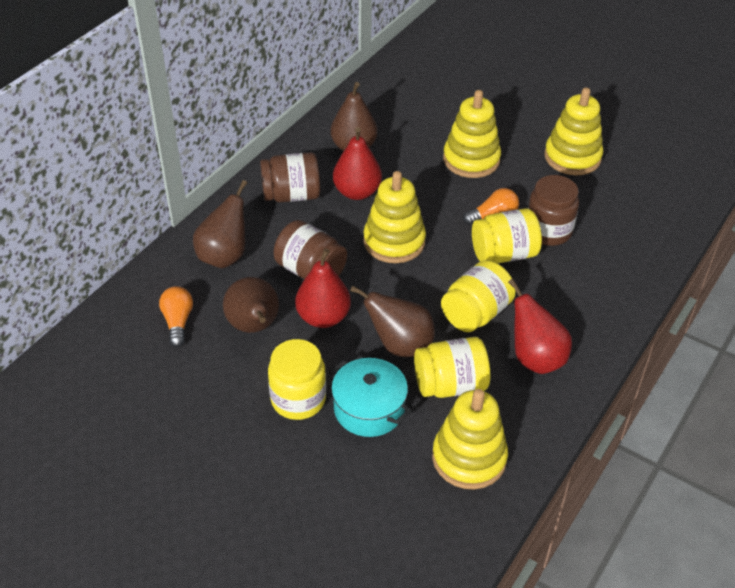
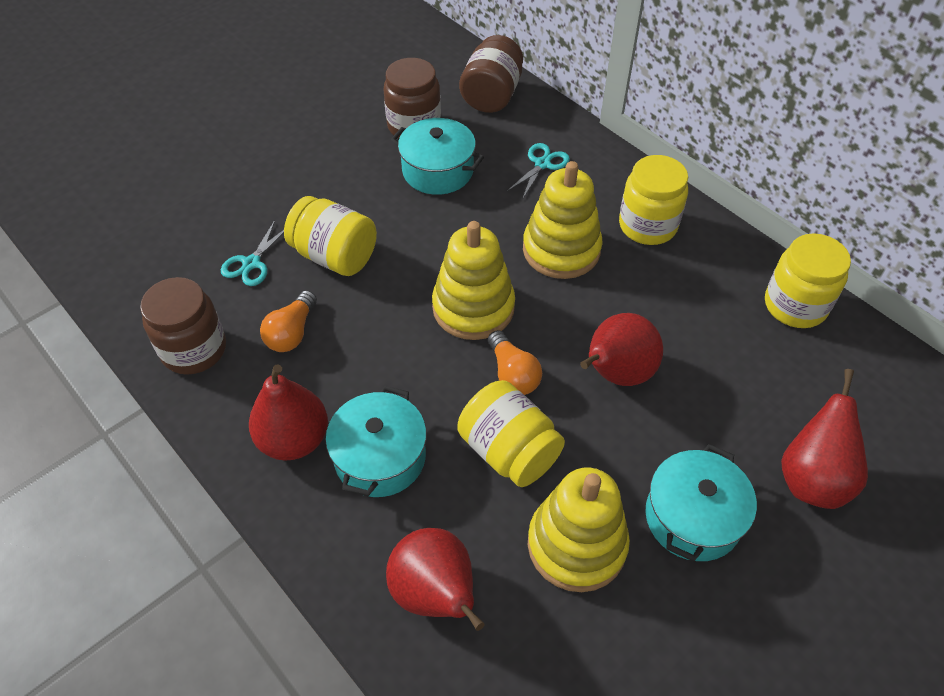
brown pear: 4 -> 0
red pear: 3 -> 4
turquoise pot: 1 -> 3
turquoise scissors: 0 -> 2
yellow stacking toy: 4 -> 3

